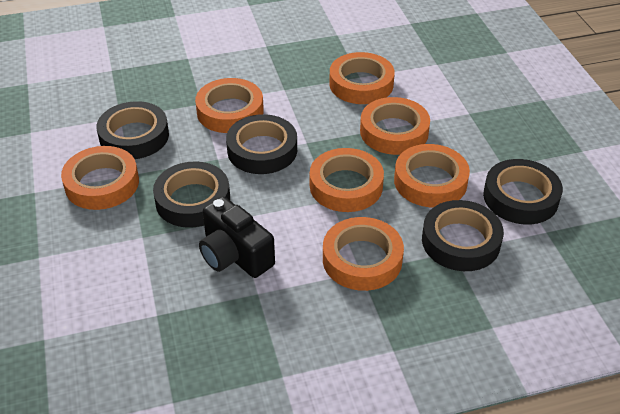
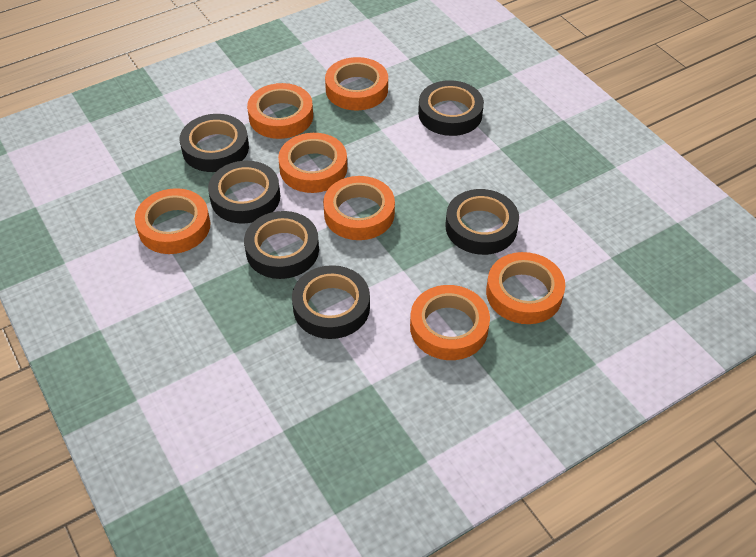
black camera: 1 -> 0
black tape: 5 -> 6

